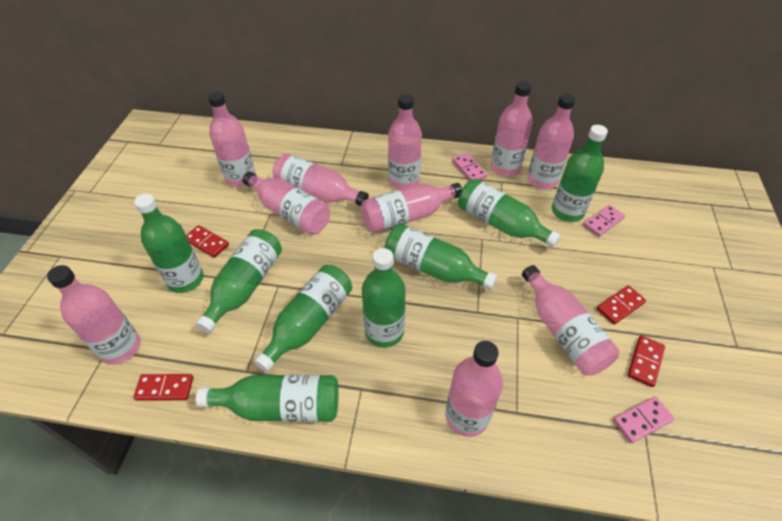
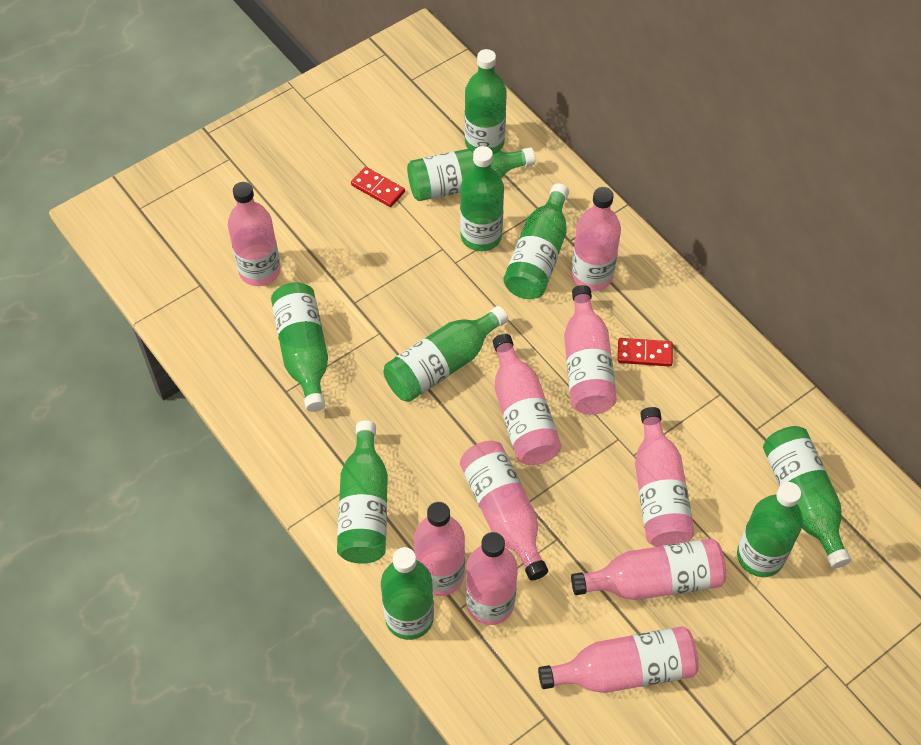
green bottle: 8 -> 10
pink domino: 3 -> 0
red domino: 4 -> 2

